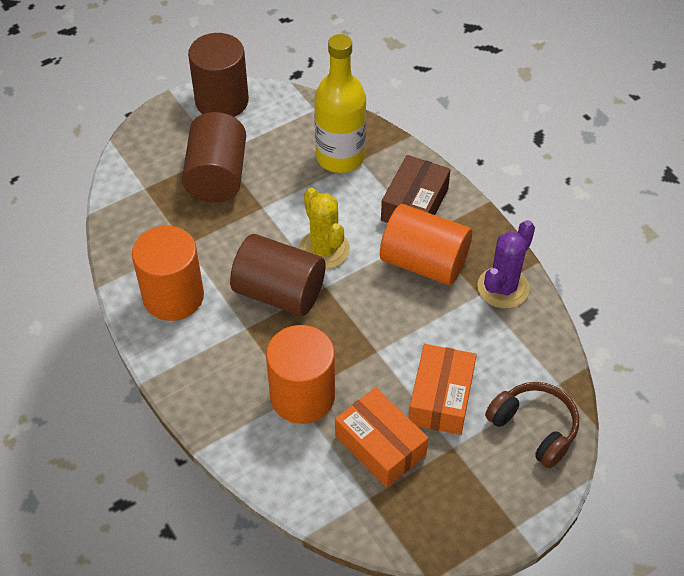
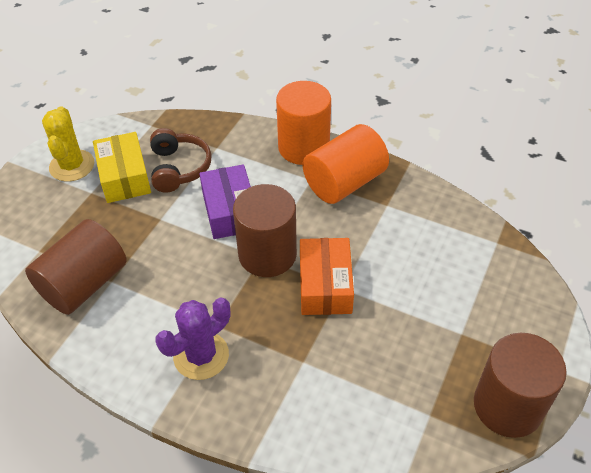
brown box: 1 -> 0
orange box: 2 -> 1
orange cylinder: 3 -> 2
purple box: 0 -> 1
yellow bottle: 1 -> 0
yellow box: 0 -> 1

